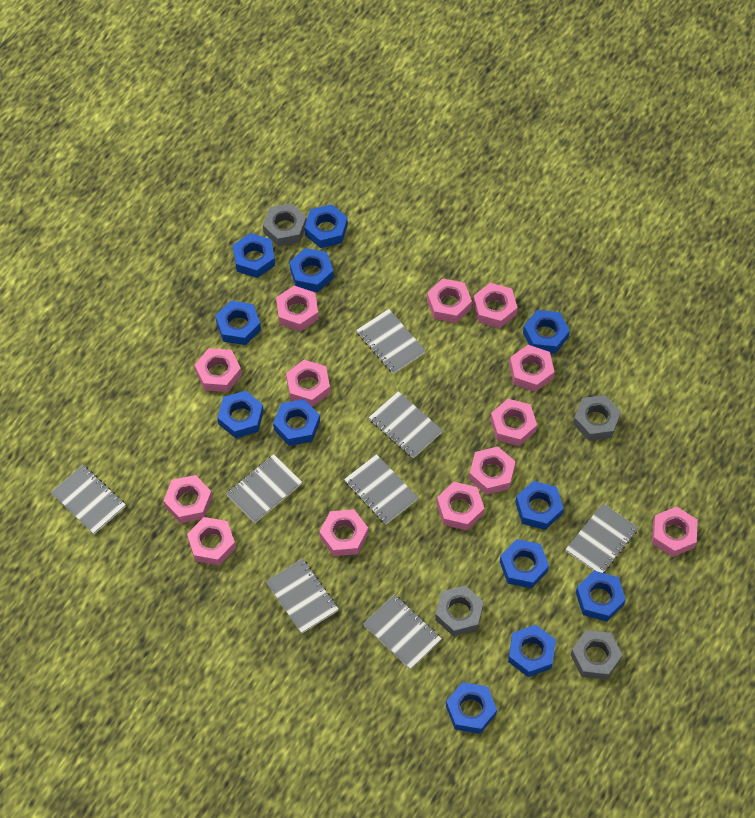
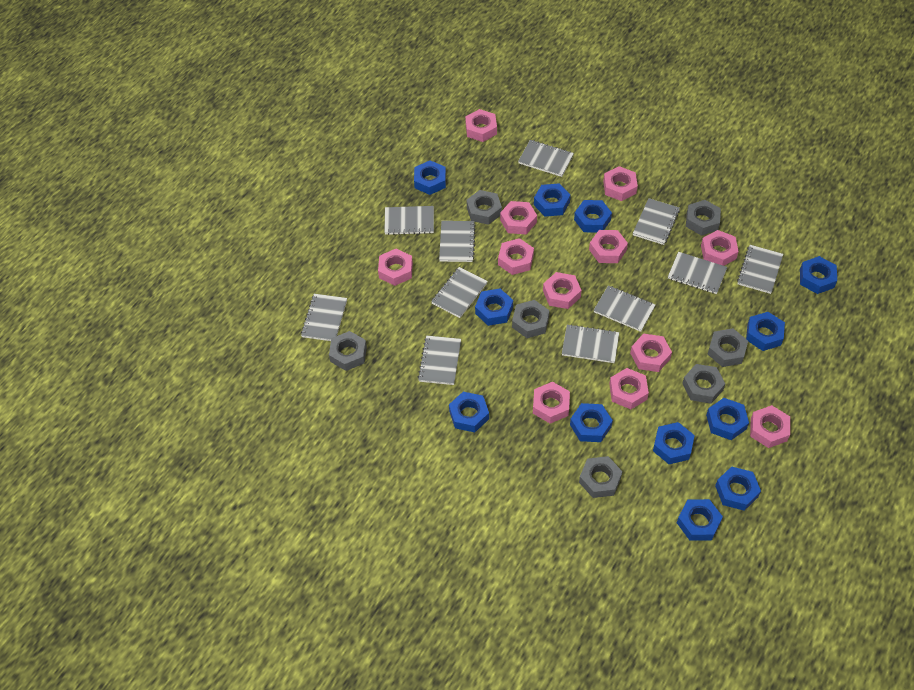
grey notebook: 8 -> 11
grey nut: 4 -> 7
pink nut: 13 -> 12

